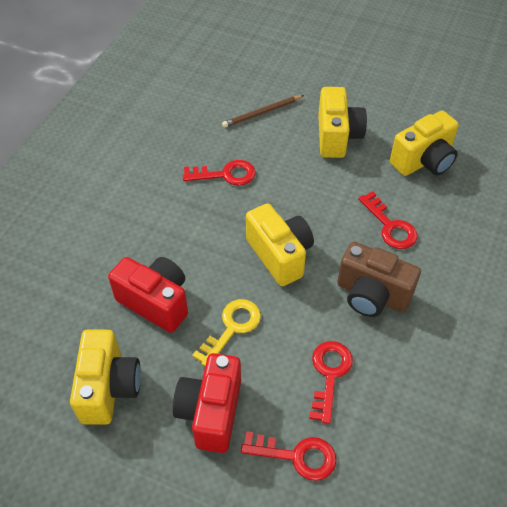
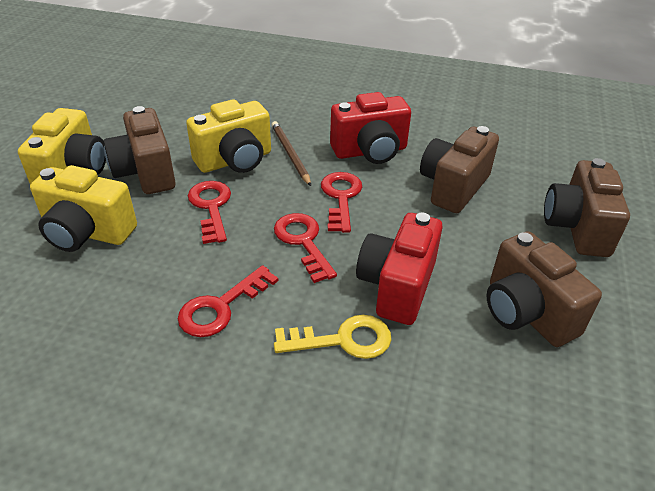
brown camera: 1 -> 4
yellow camera: 4 -> 3

